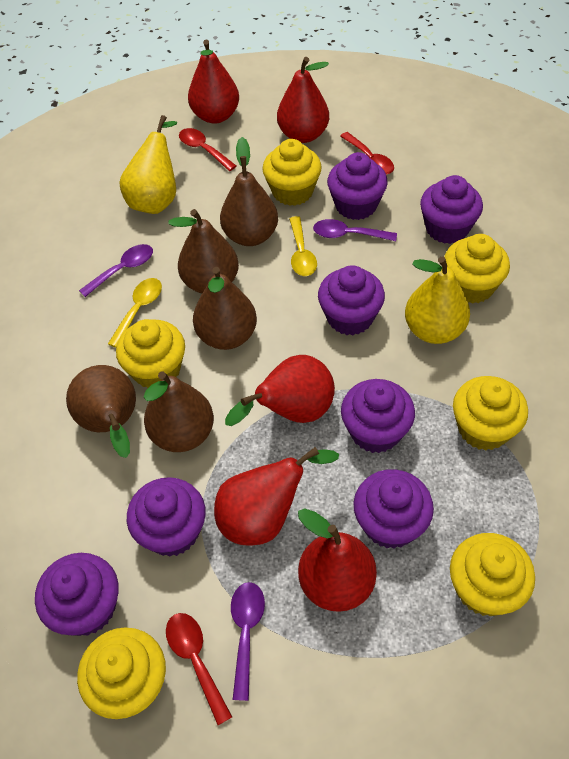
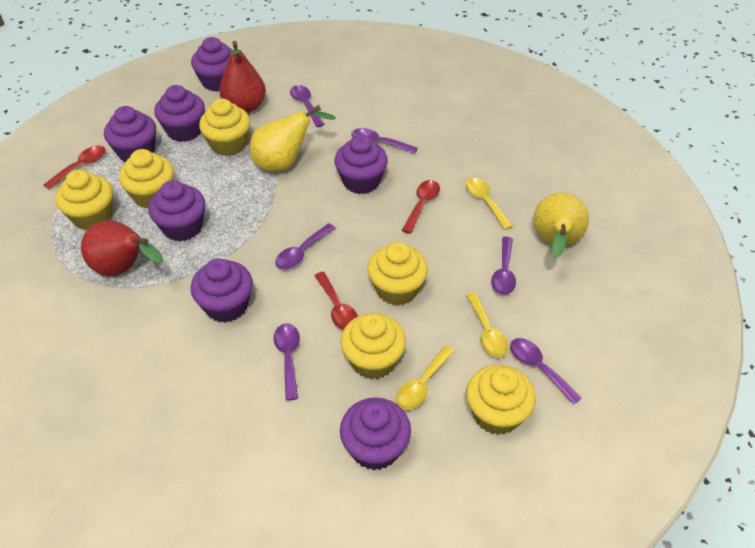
brown pear: 5 -> 0
purple spoon: 3 -> 6
red pear: 5 -> 2
yellow spoon: 2 -> 3

